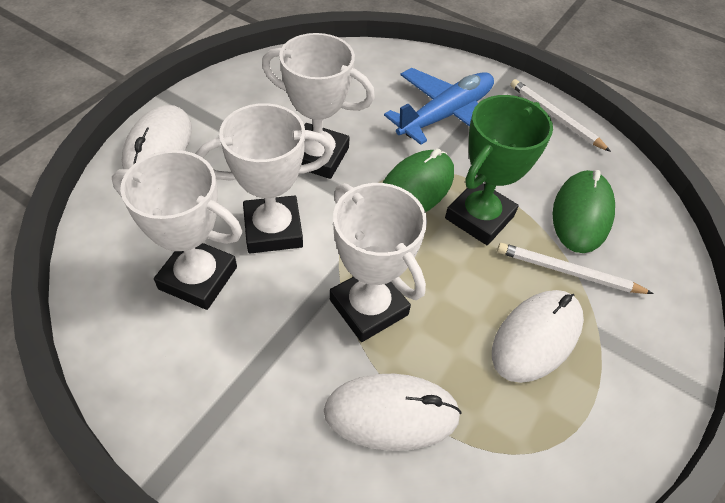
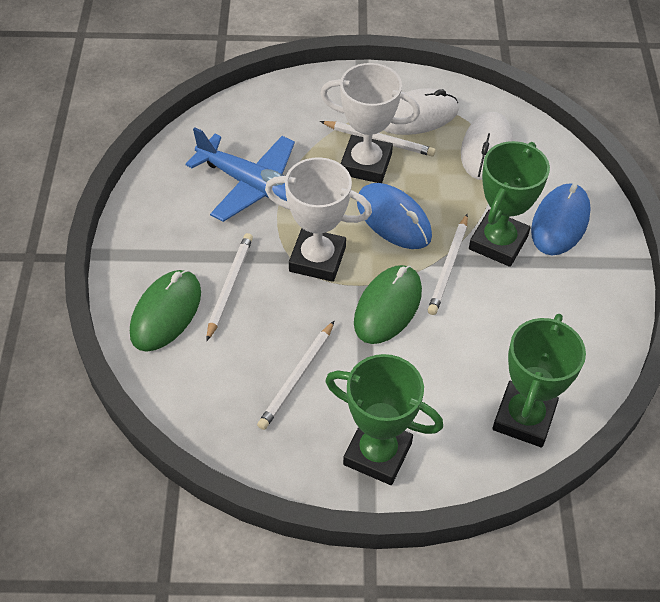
blue mouse: 0 -> 2
green trophy: 1 -> 3
white mouse: 3 -> 2
white pencil: 2 -> 4
white trophy: 4 -> 2

